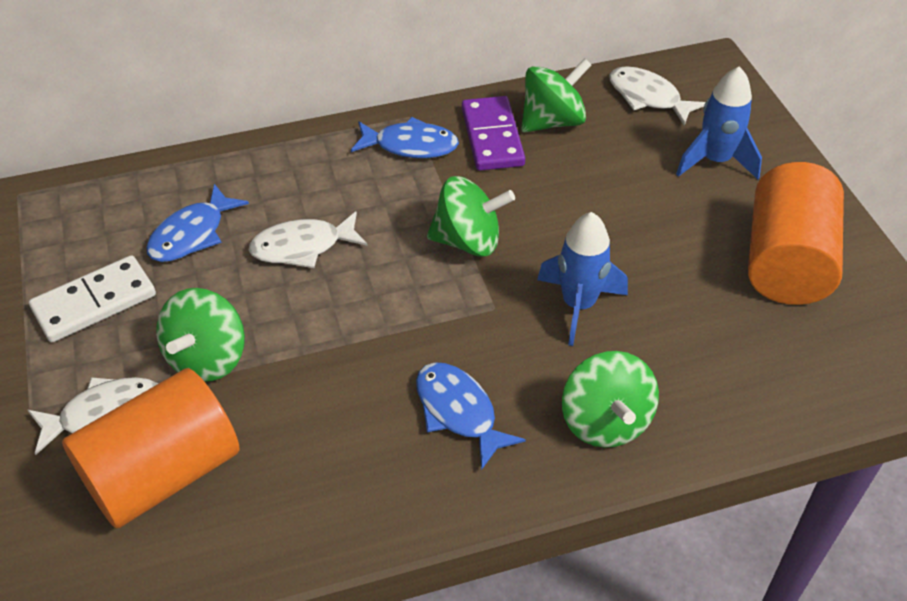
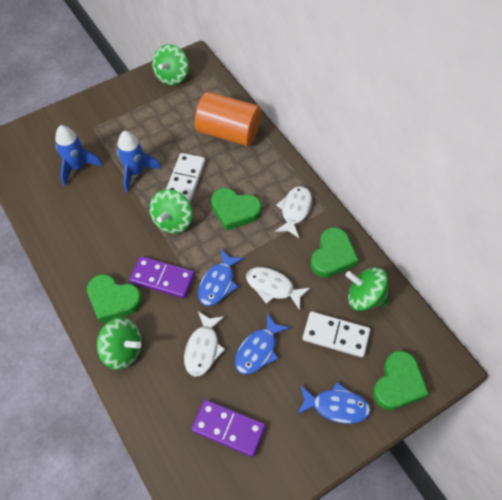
green heart: 0 -> 4
orange cylinder: 2 -> 1
purple domino: 1 -> 2
white domino: 1 -> 2

